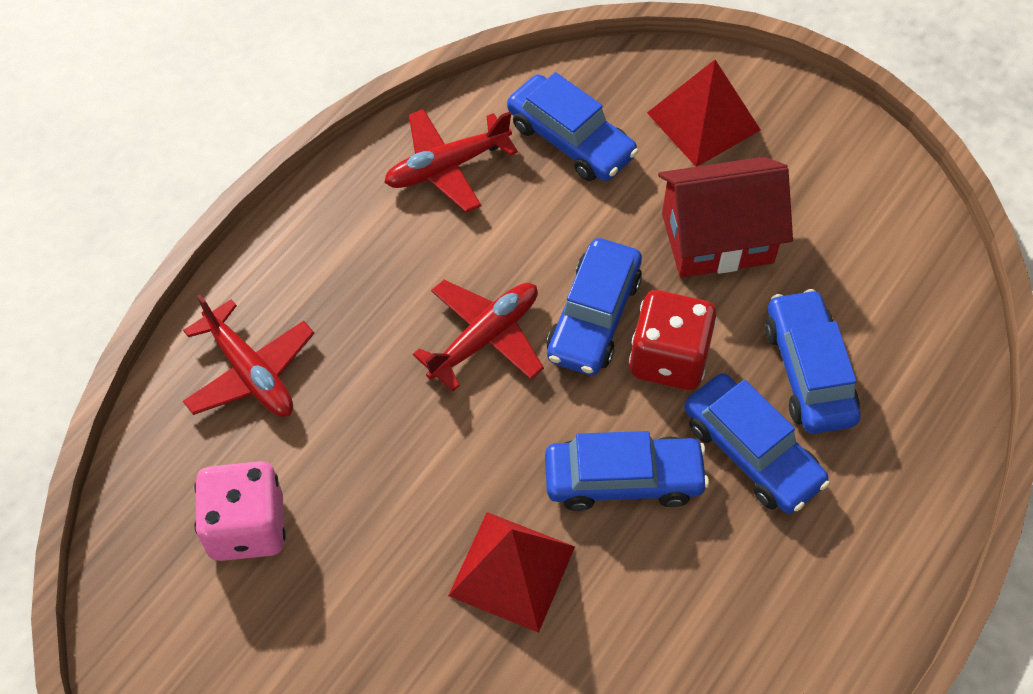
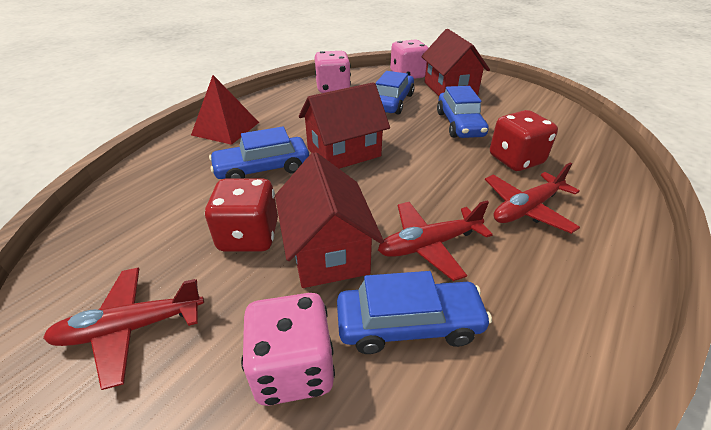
blue car: 5 -> 4
pink dice: 1 -> 3
red dice: 1 -> 2
red house: 1 -> 3
red pyramid: 2 -> 1

